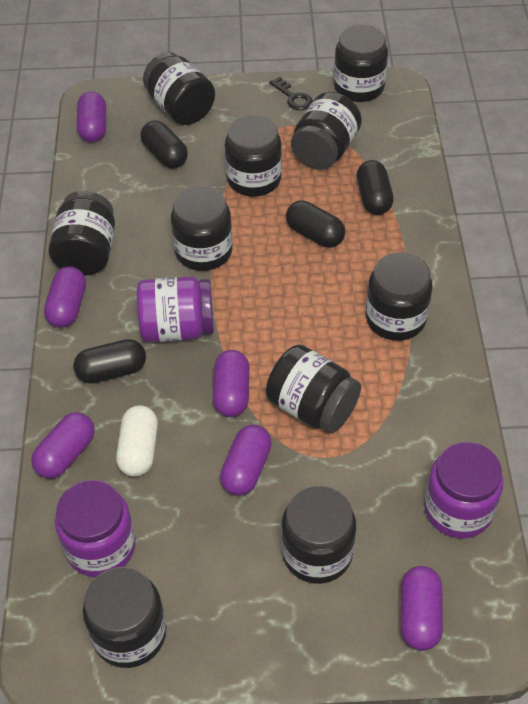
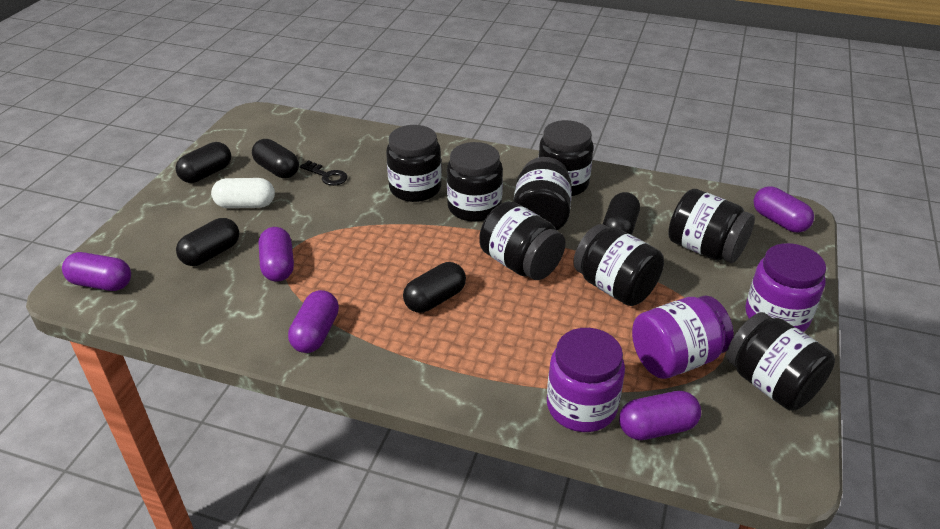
black capsule: 4 -> 5
black jar: 10 -> 8
purple capsule: 6 -> 5

